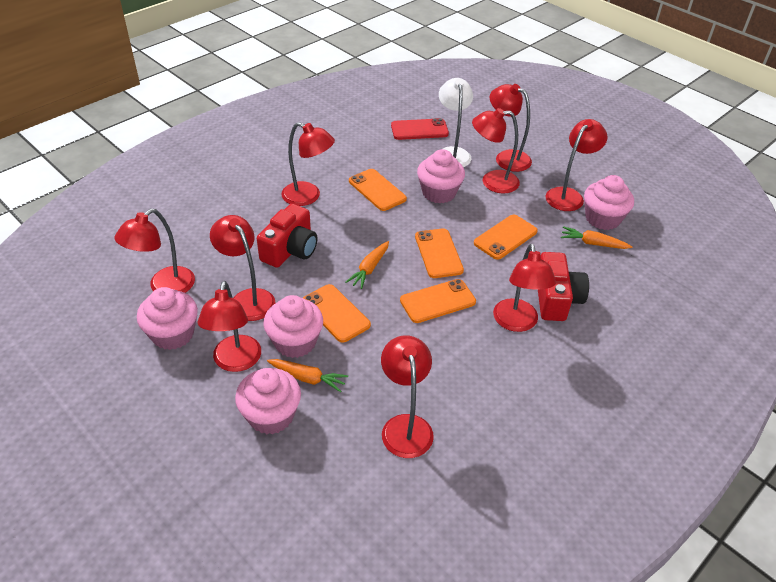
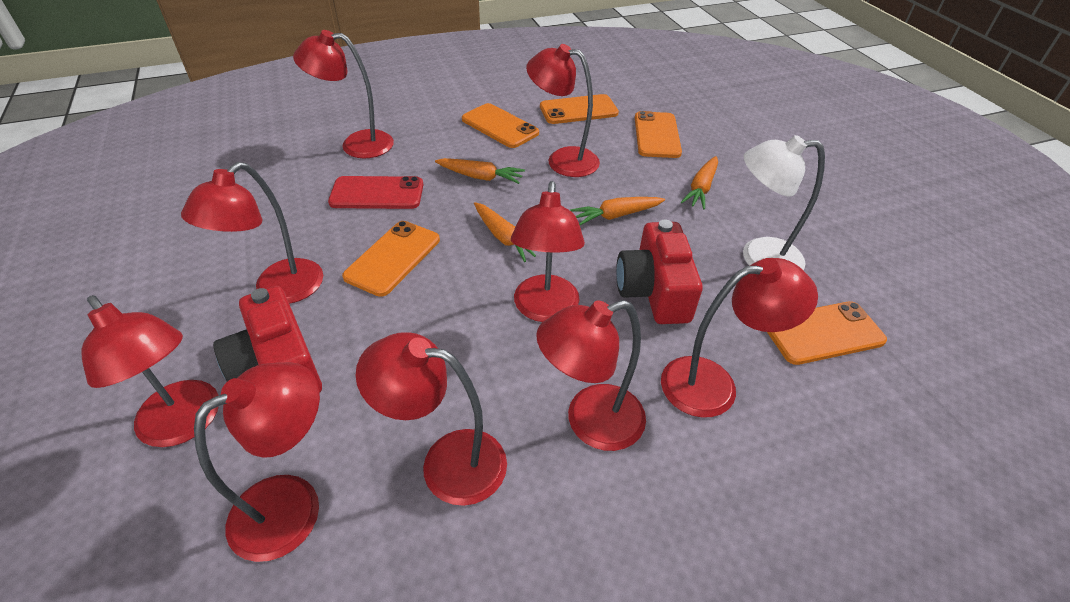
orange carrot: 3 -> 4
pink cupcake: 5 -> 0

